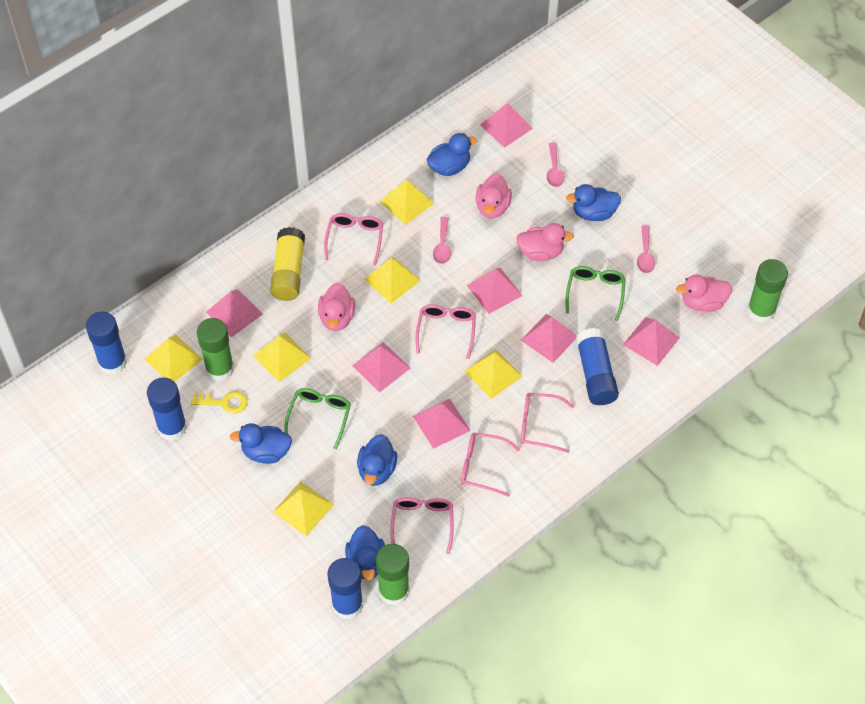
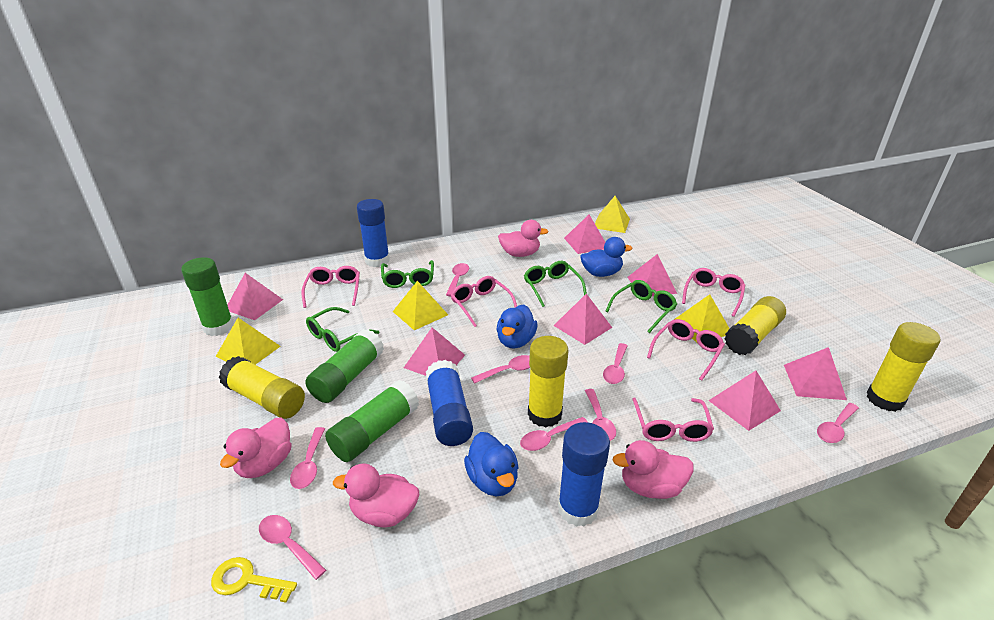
blue duck: 5 -> 3
blue glue stick: 4 -> 3
green glasses: 2 -> 4
pink spoon: 3 -> 8
yellow glue stick: 1 -> 4
yellow pyramid: 6 -> 4

